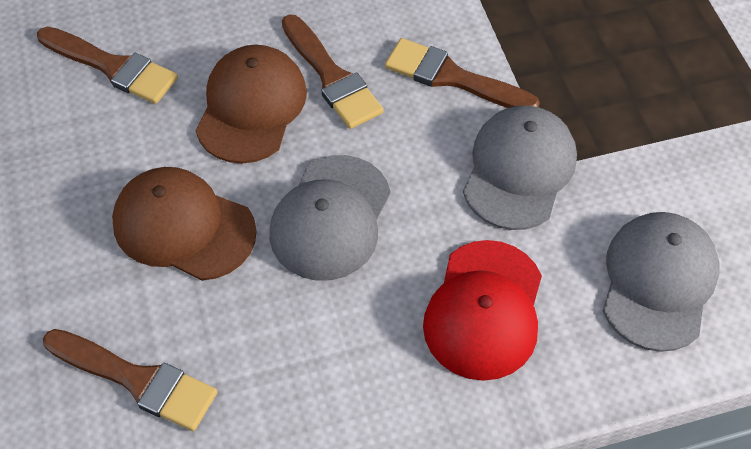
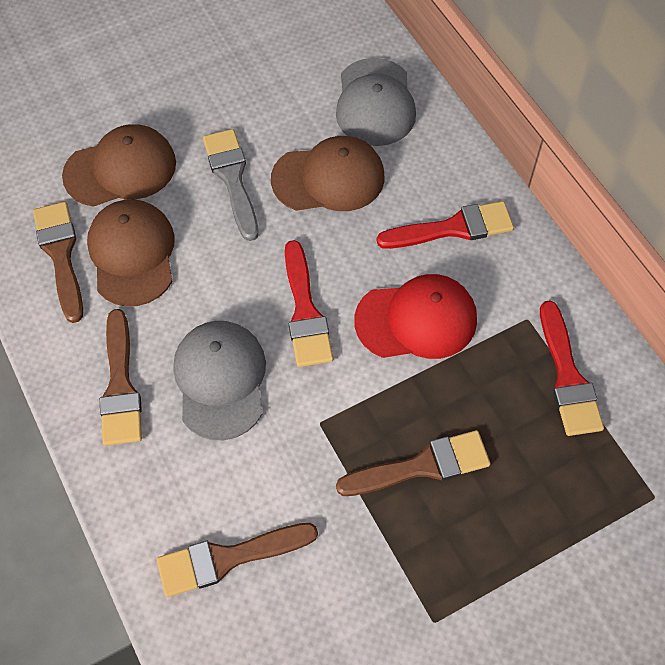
brown cap: 2 -> 3
grey brush: 0 -> 1
grey cap: 3 -> 2
red brush: 0 -> 3

